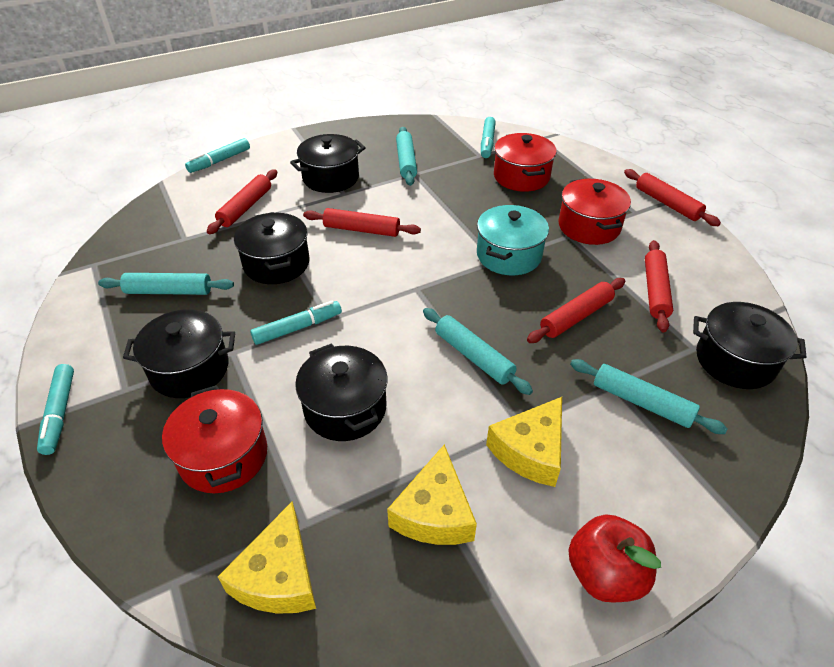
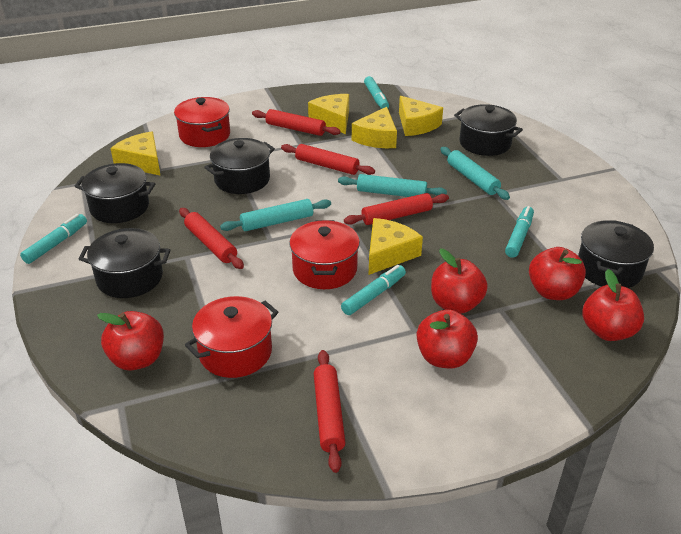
red apple: 1 -> 5
turquoise pot: 1 -> 0
turquoise rolling pin: 4 -> 3
yellow cheese: 3 -> 5

